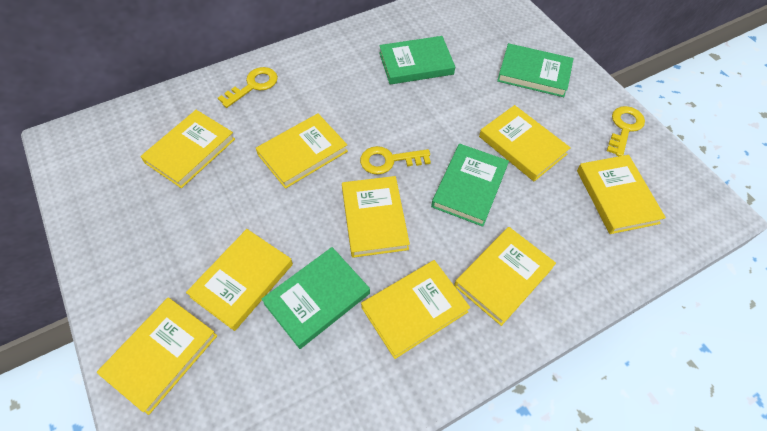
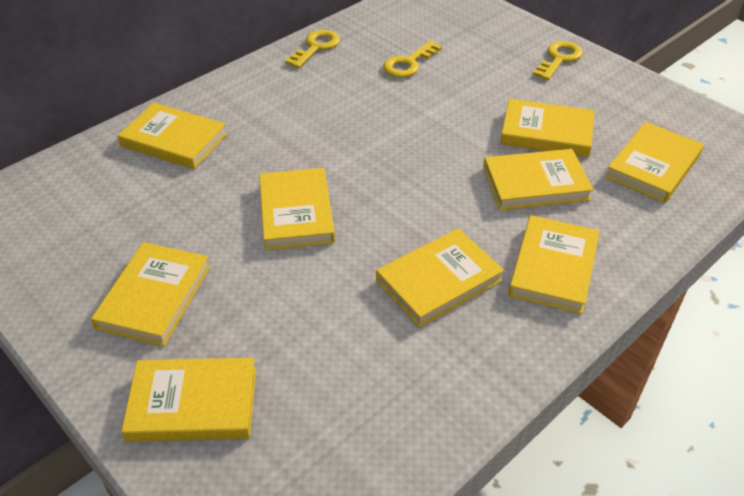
green book: 4 -> 0

